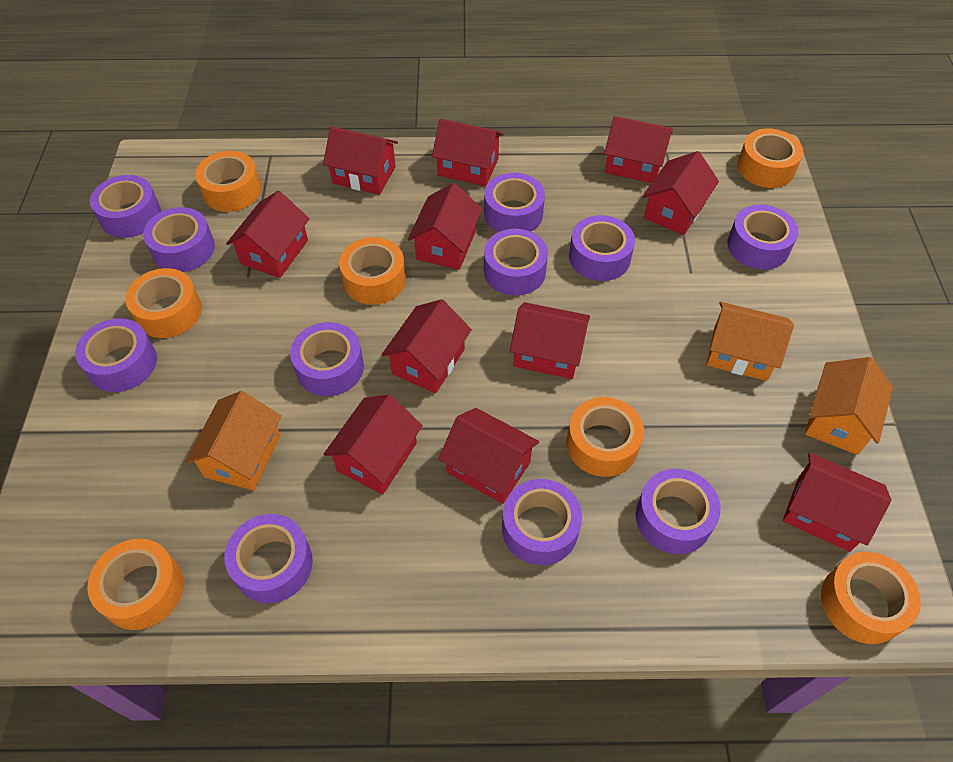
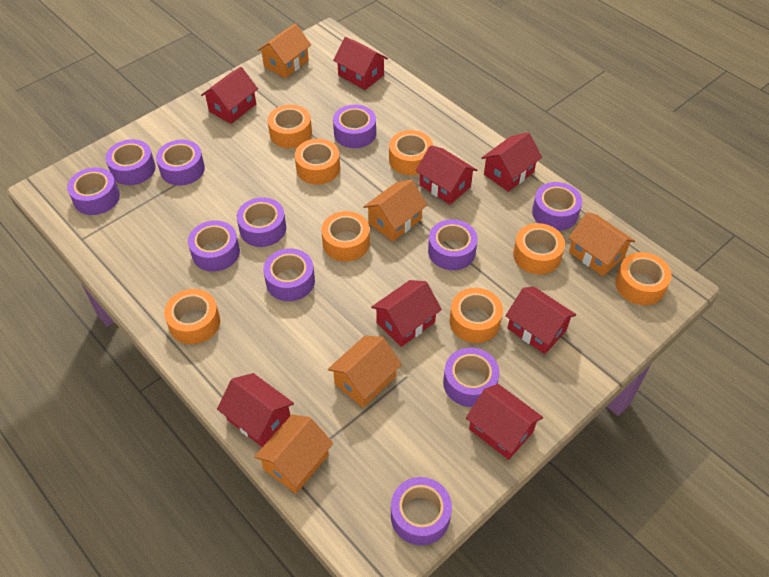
orange house: 3 -> 5
orange tape: 7 -> 8
red house: 11 -> 8

